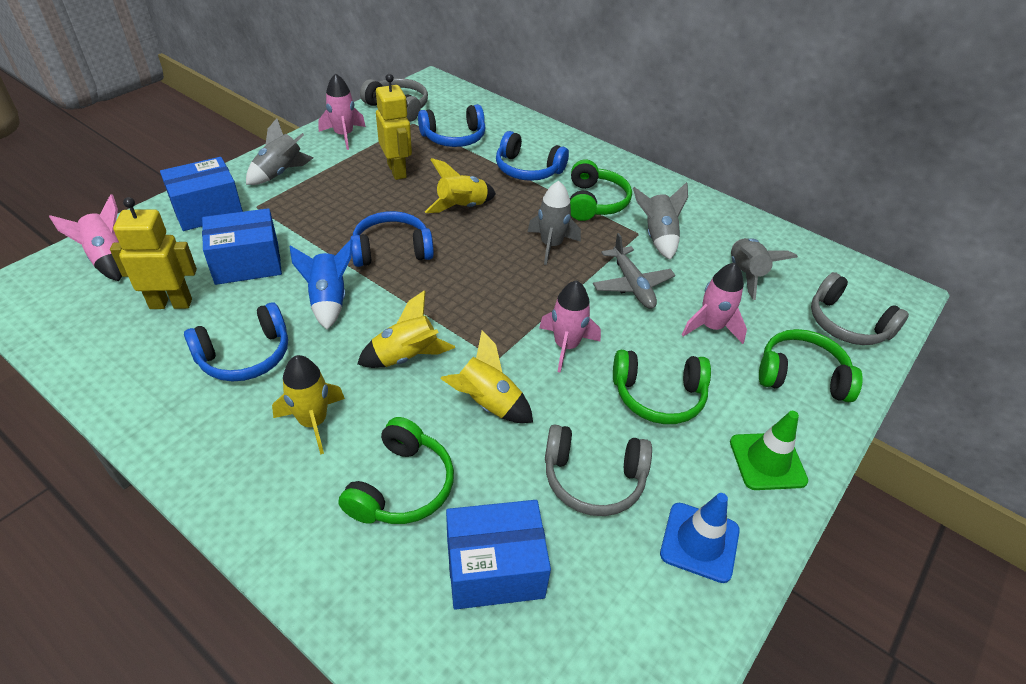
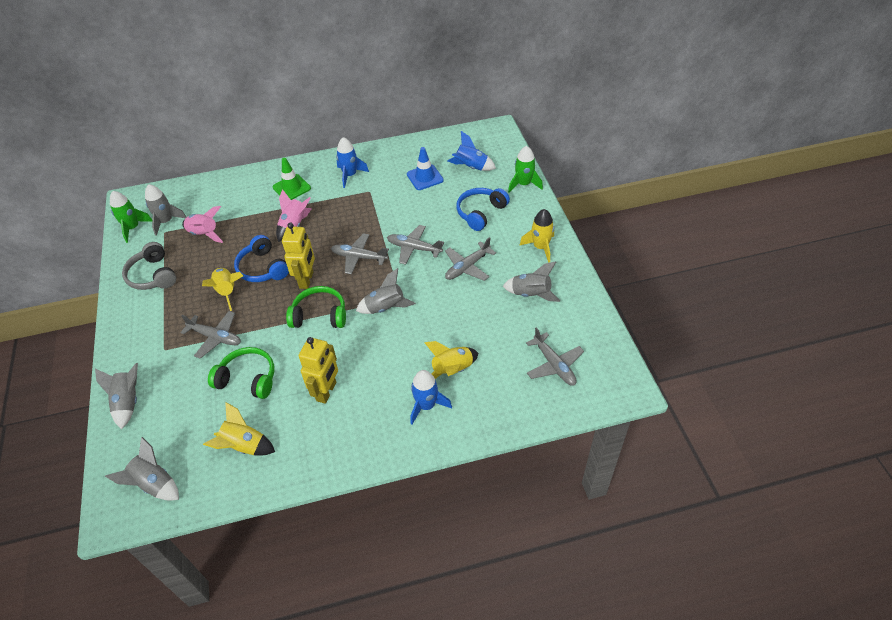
blue box: 3 -> 0
blue headphones: 4 -> 2
blue rocket: 1 -> 3
green headphones: 4 -> 2
green rocket: 0 -> 2
grey headphones: 3 -> 1
grey plane: 1 -> 5
grey rocket: 4 -> 5
pink rocket: 4 -> 2

